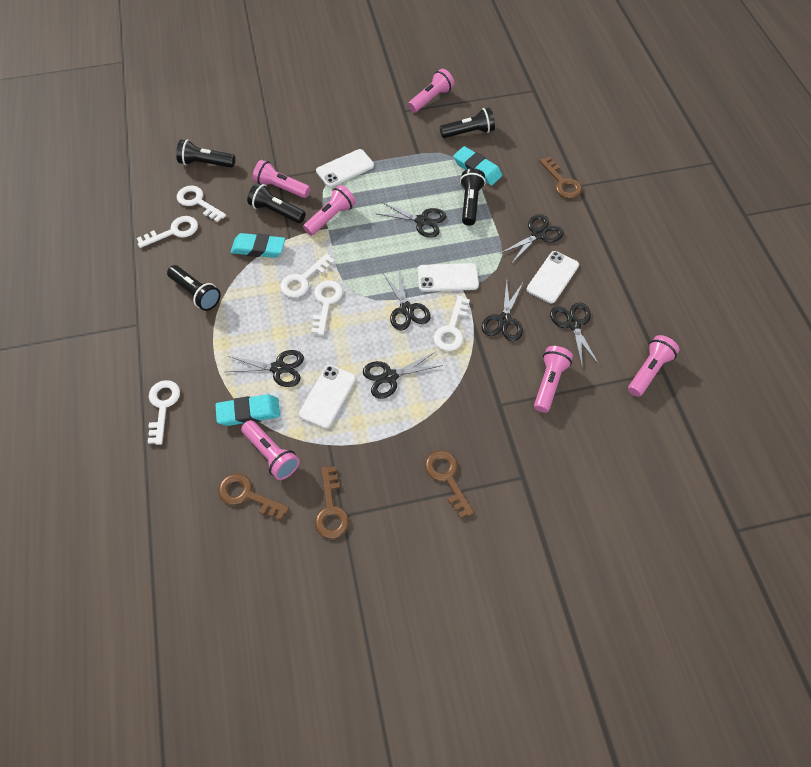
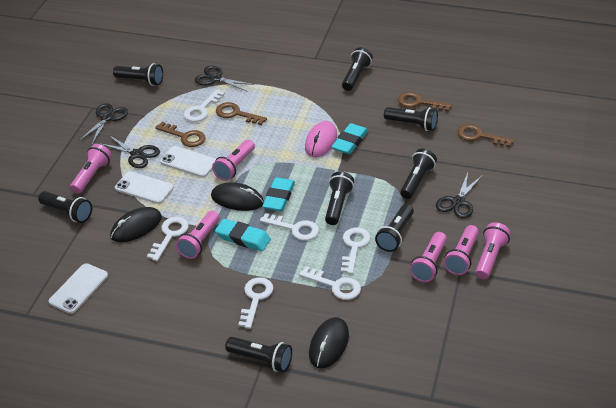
black flashlight: 5 -> 8
black mouse: 0 -> 3
black scissors: 7 -> 4
pink mouse: 0 -> 1
white phone: 4 -> 3

